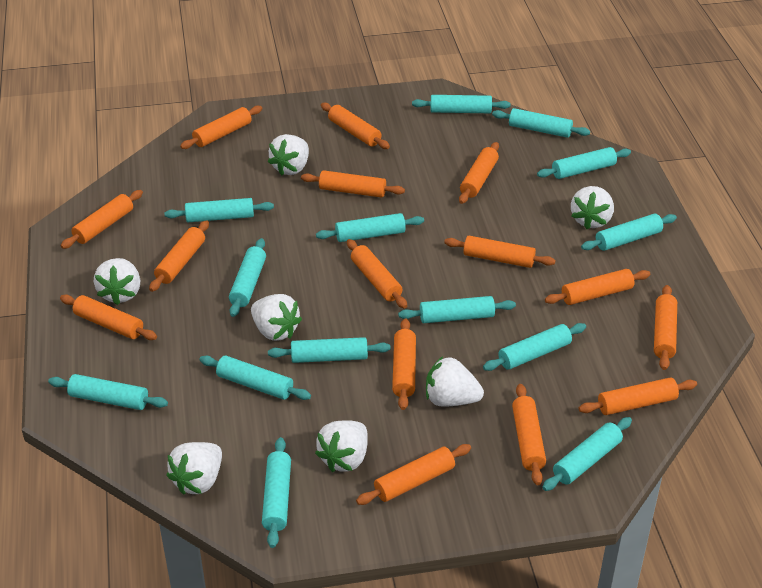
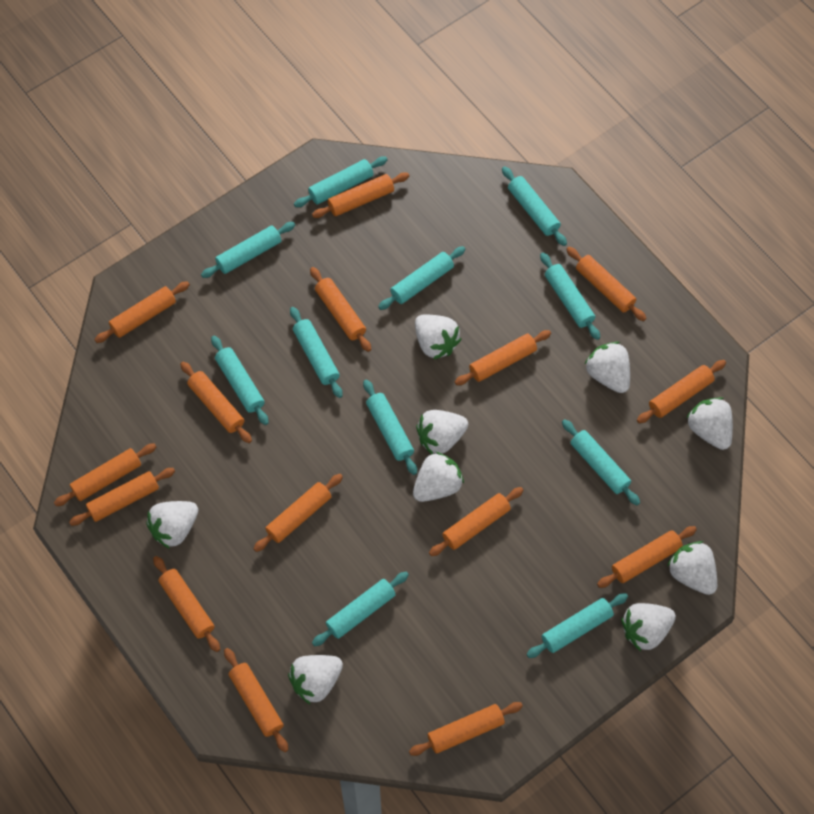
turquoise rolling pin: 14 -> 11
white strawberry: 7 -> 9

